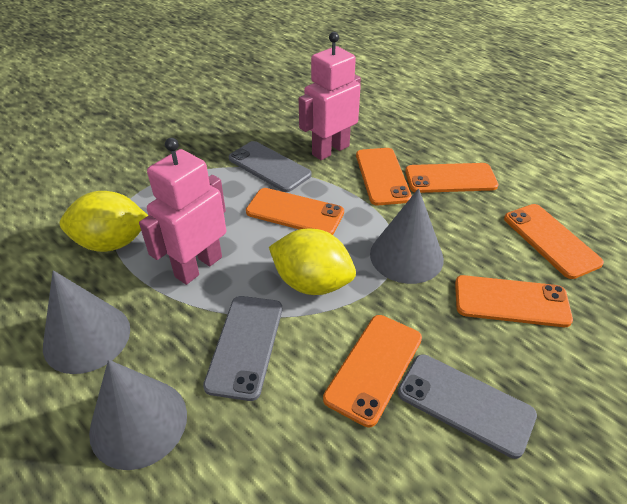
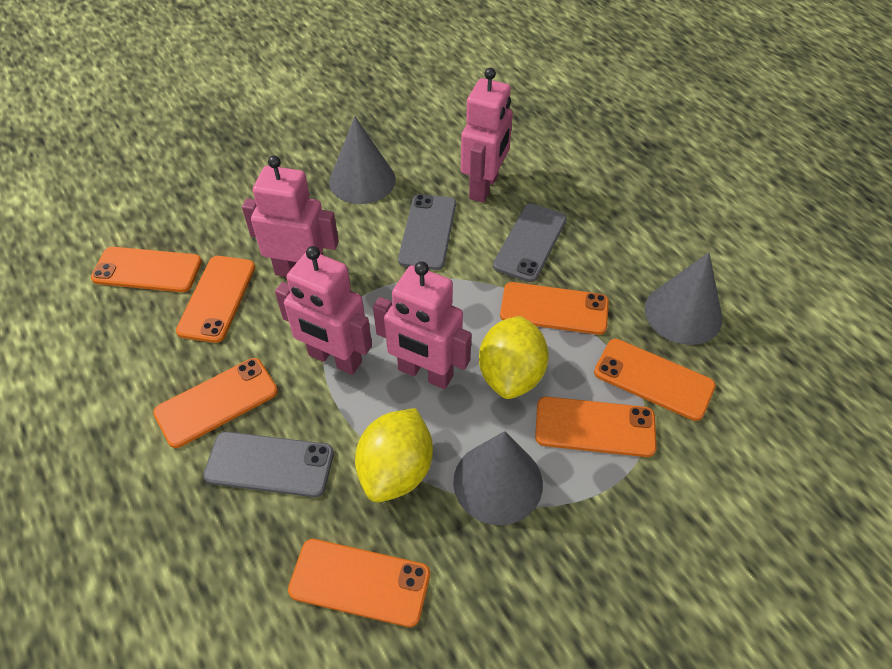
orange phone: 6 -> 7
pink robot: 2 -> 4

